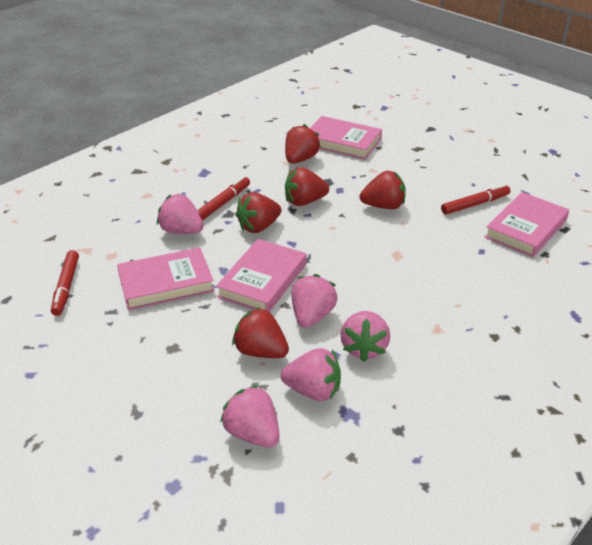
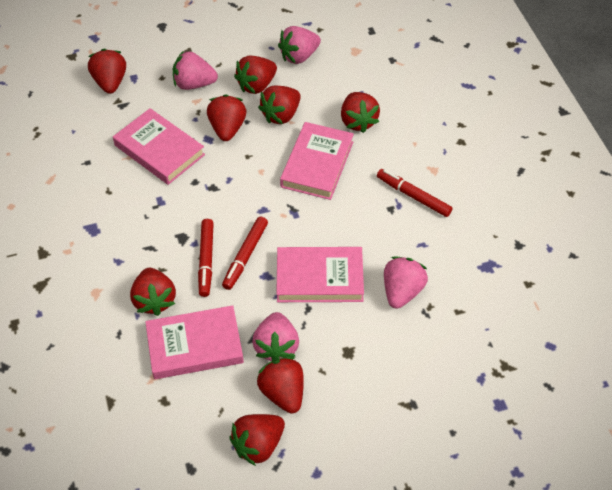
pink strawberry: 5 -> 4
red strawberry: 5 -> 8

